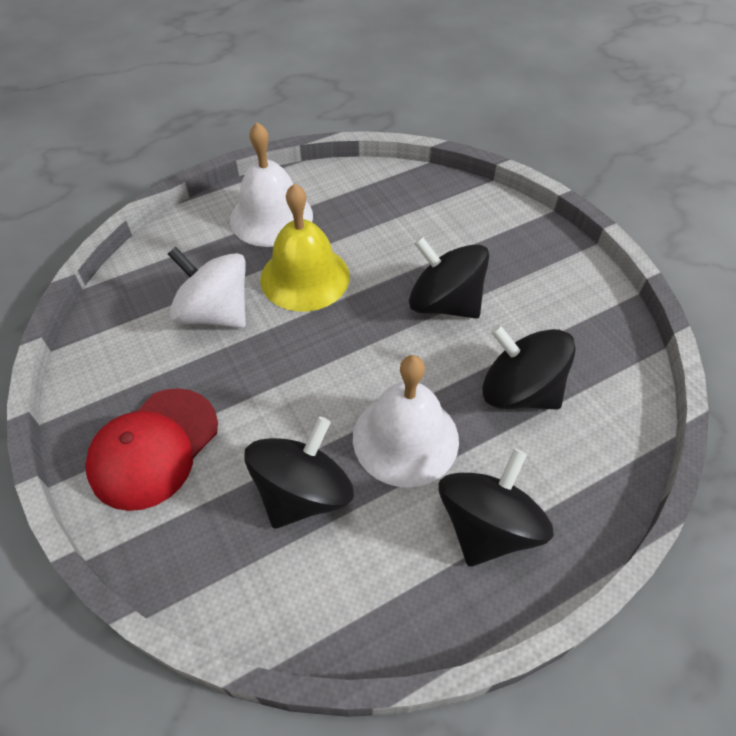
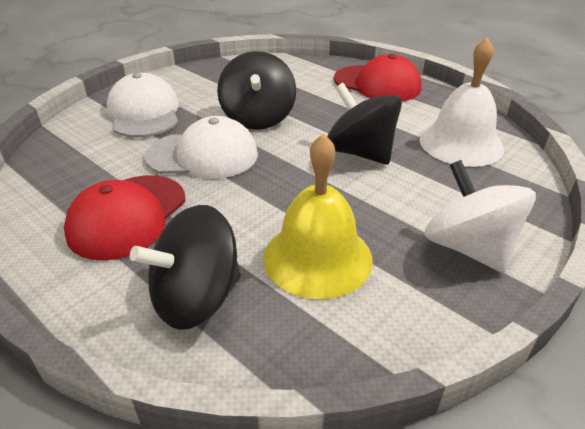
black spinning top: 4 -> 3
red cap: 1 -> 2
white bell: 2 -> 1
white cap: 0 -> 2

